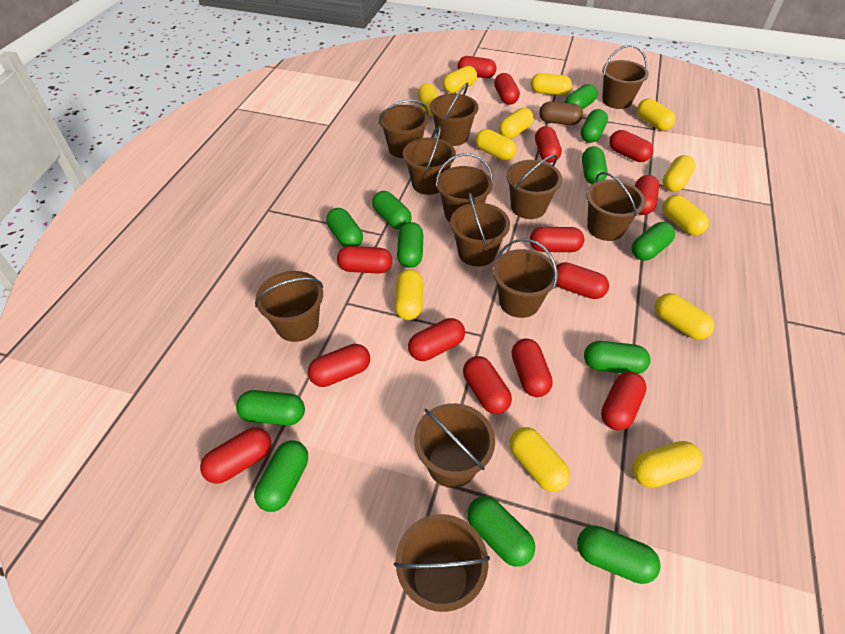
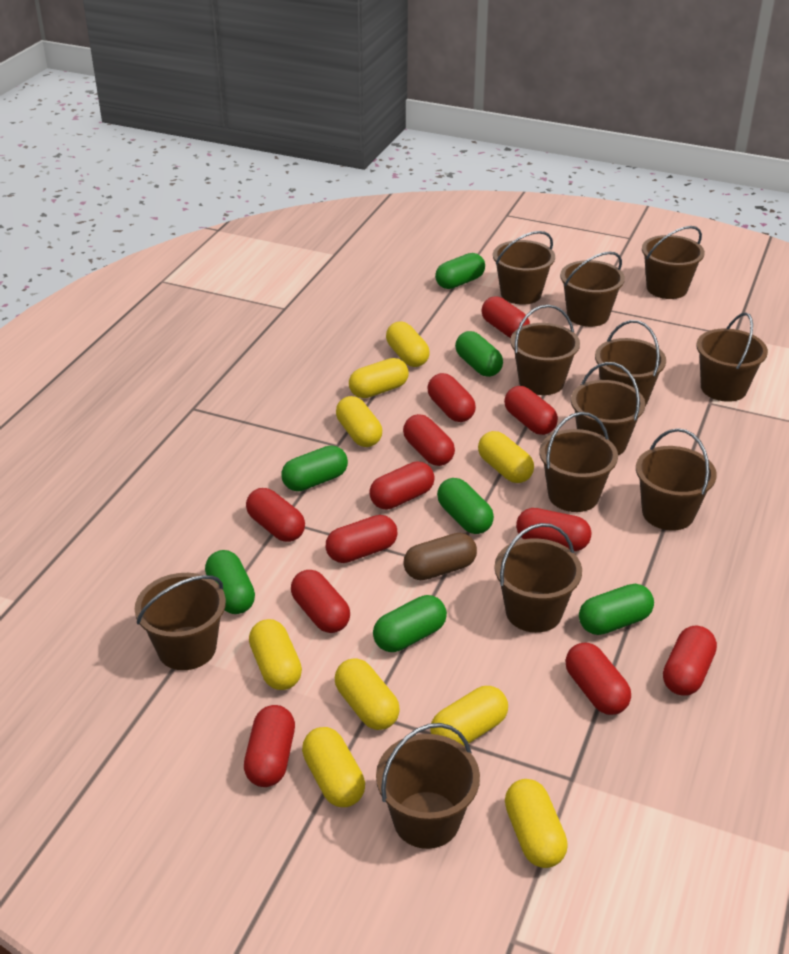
green capsule: 12 -> 7
red capsule: 14 -> 12
yellow capsule: 12 -> 9

